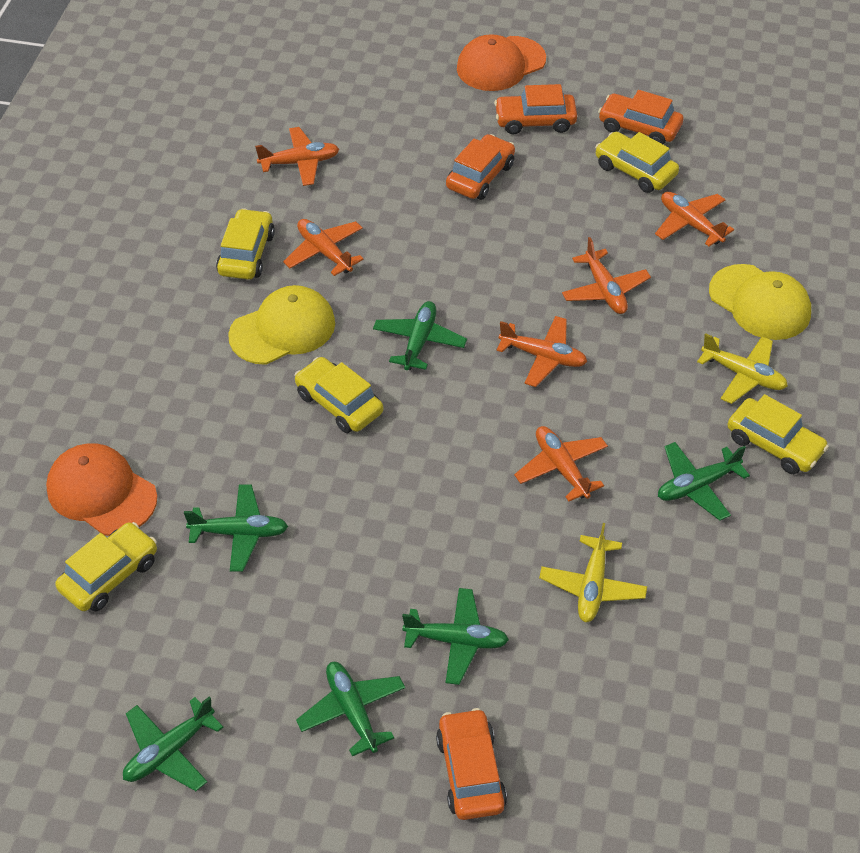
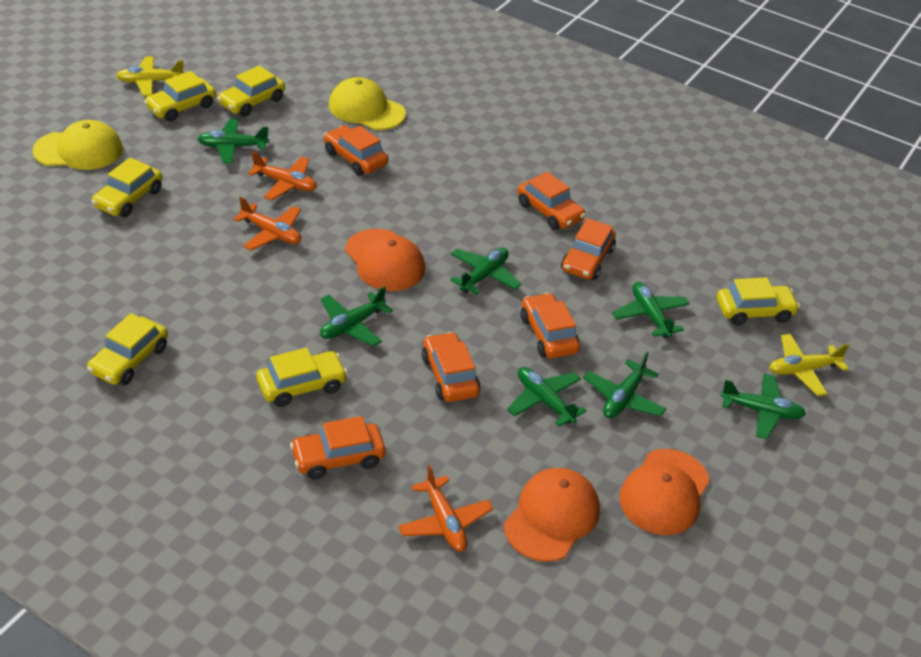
green plane: 6 -> 7
orange cap: 2 -> 3
orange car: 4 -> 6
orange plane: 6 -> 3
yellow car: 5 -> 6

